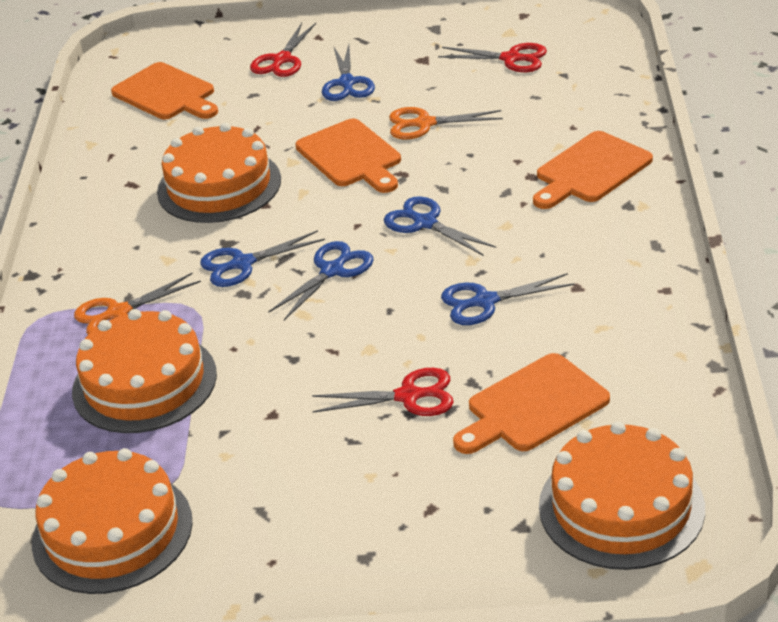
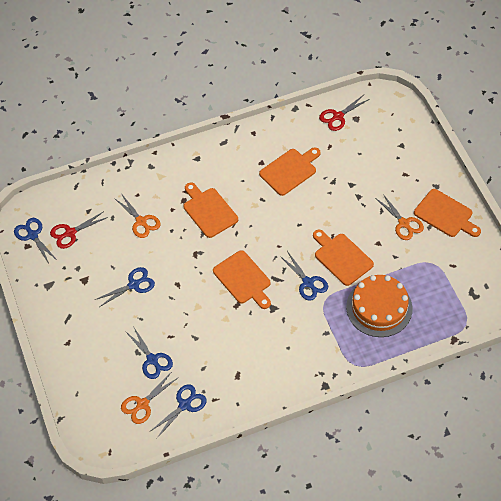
orange cake: 4 -> 1
orange cutting board: 4 -> 5
orange scissors: 2 -> 3
red scissors: 3 -> 2

